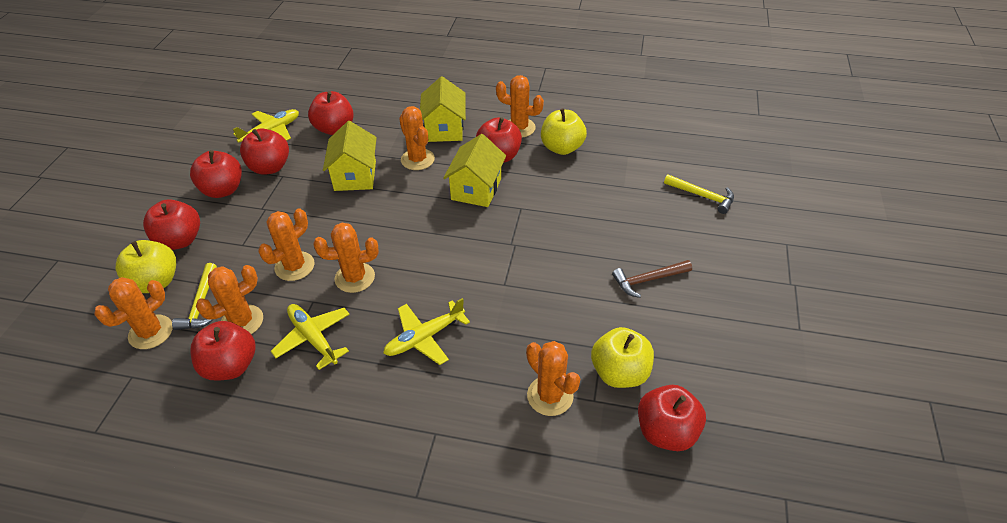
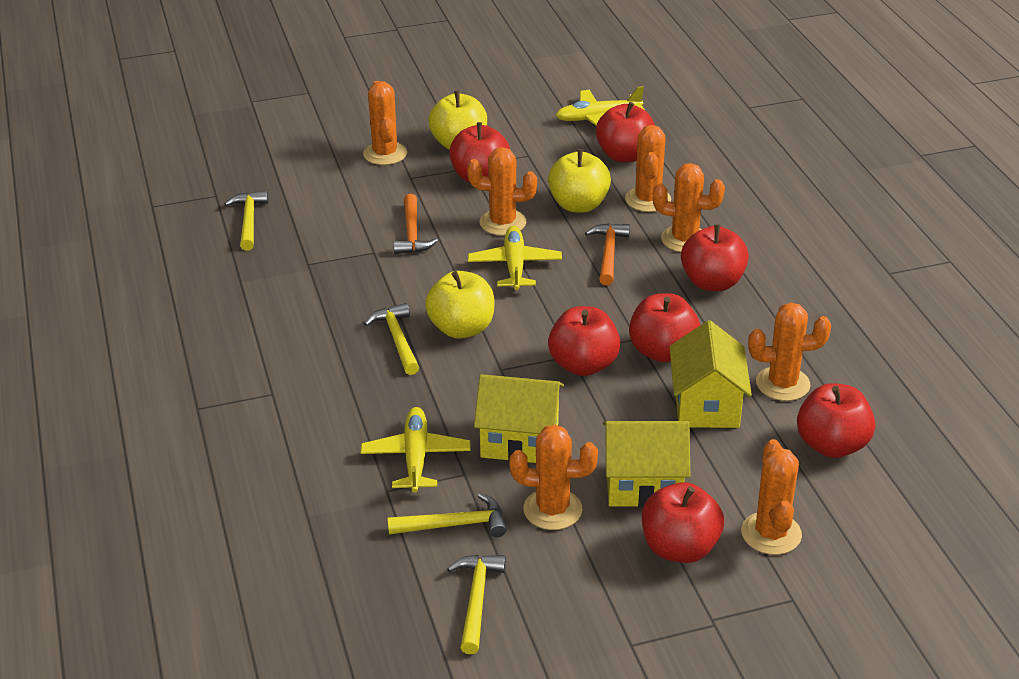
brown hammer: 1 -> 0
orange hammer: 0 -> 2
yellow hammer: 2 -> 4

